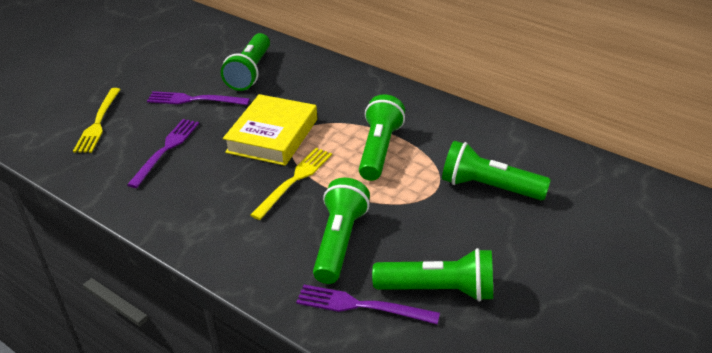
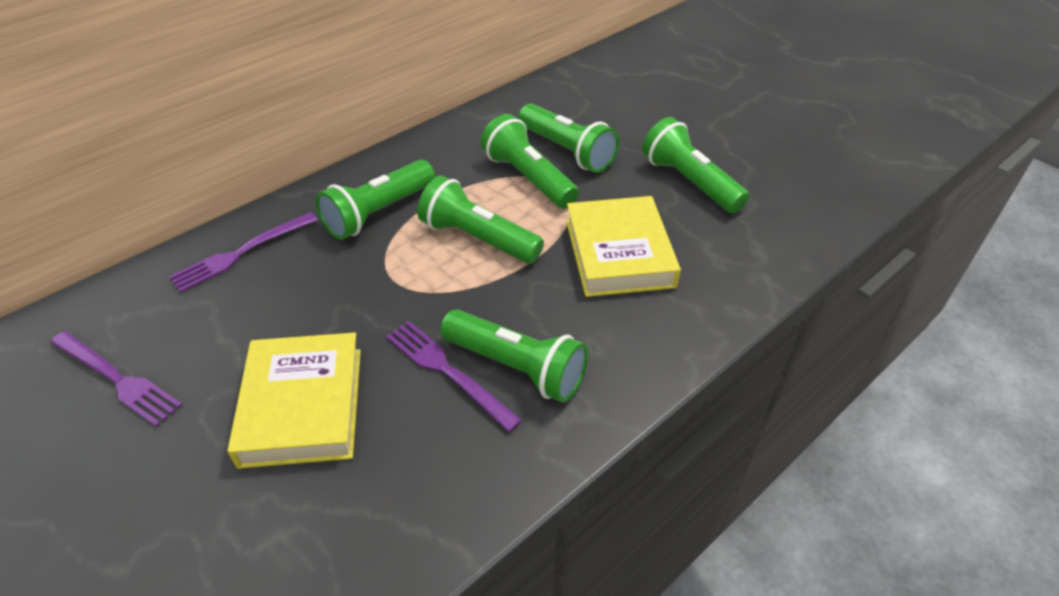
green flashlight: 5 -> 6
yellow book: 1 -> 2
yellow fork: 2 -> 0

